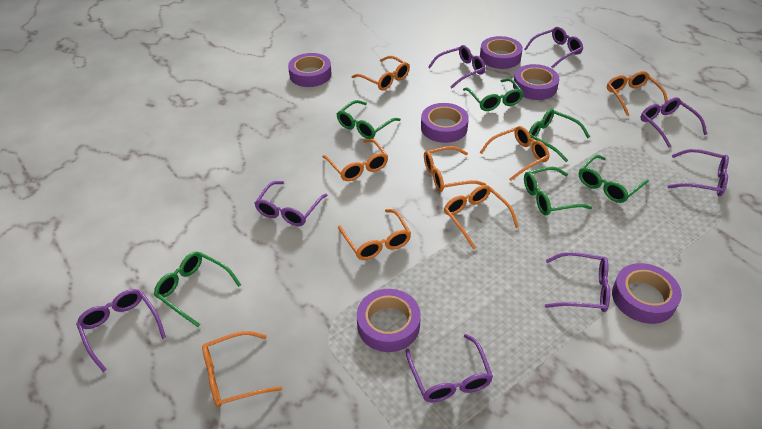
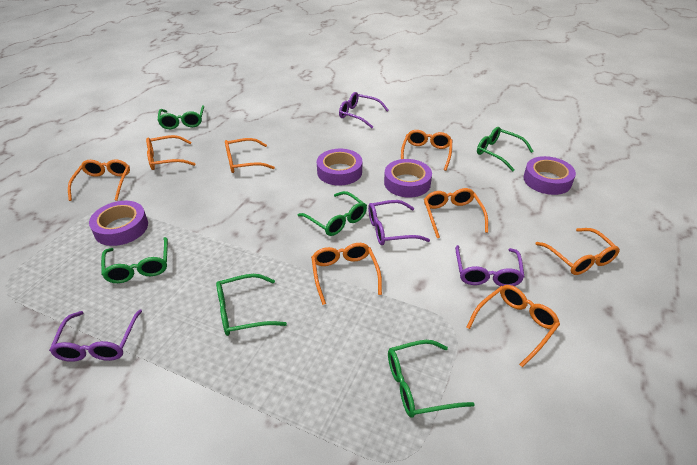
purple glasses: 8 -> 4
purple tape: 6 -> 4

